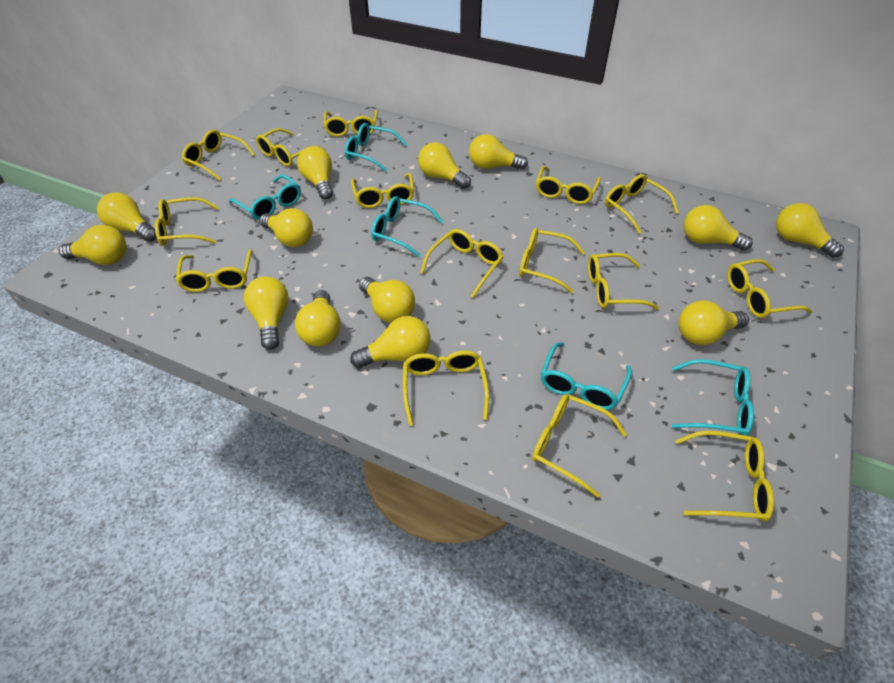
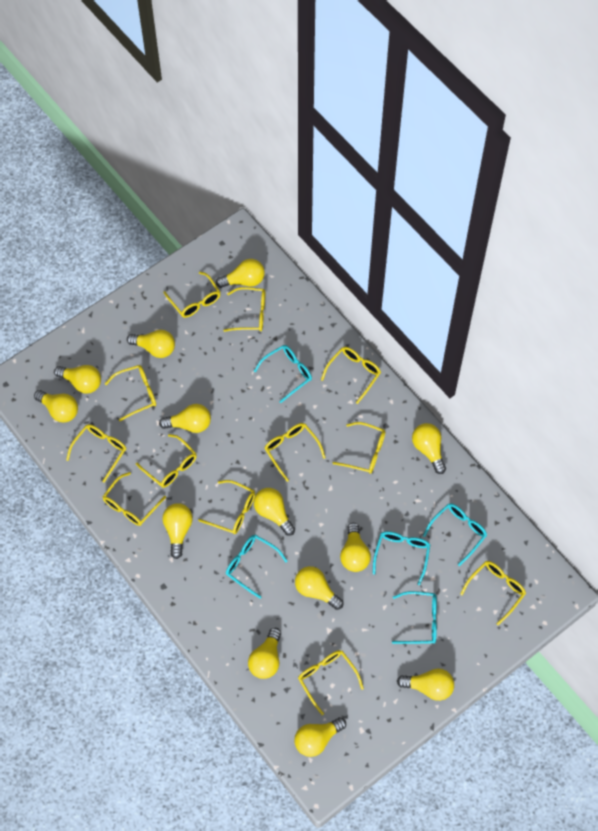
yellow glasses: 15 -> 12

